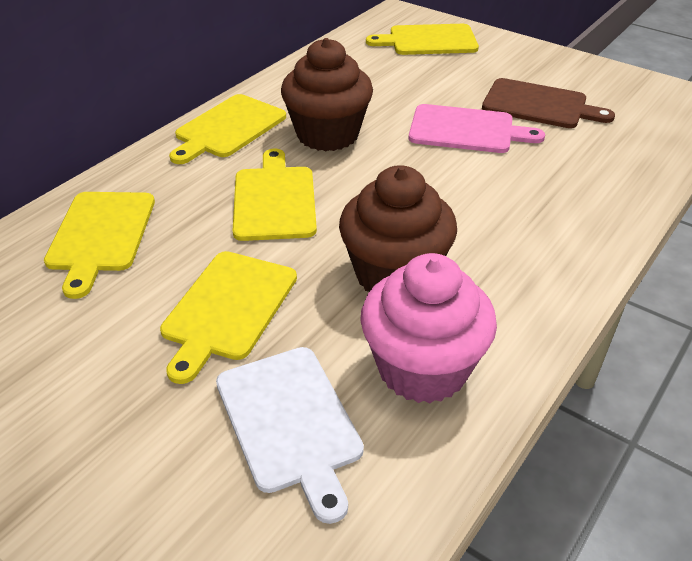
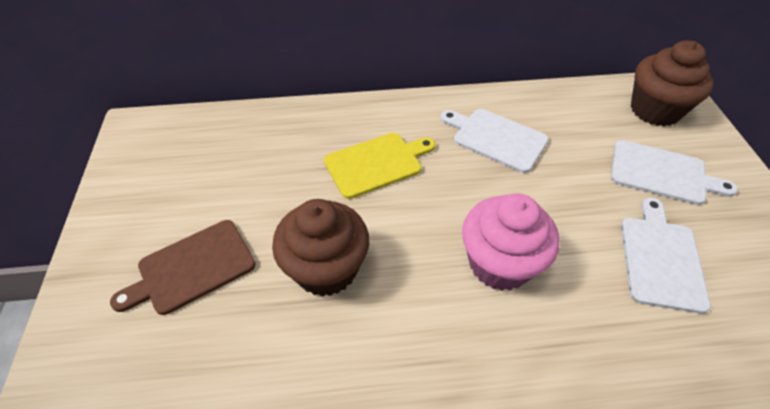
pink cutting board: 1 -> 0
white cutting board: 1 -> 3
yellow cutting board: 5 -> 1

